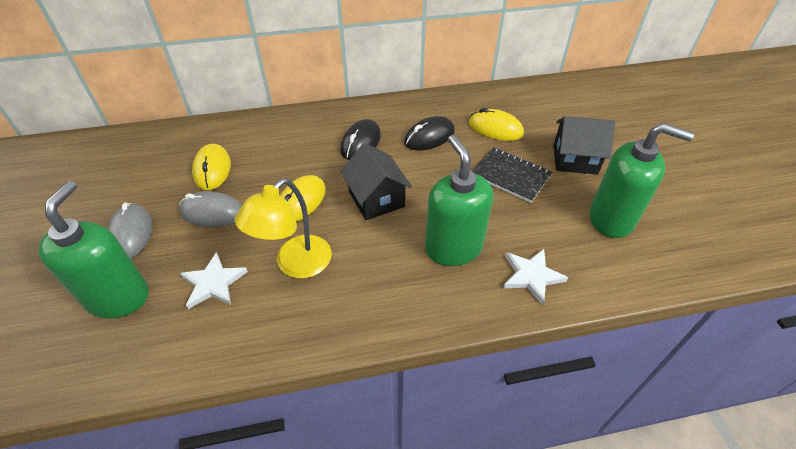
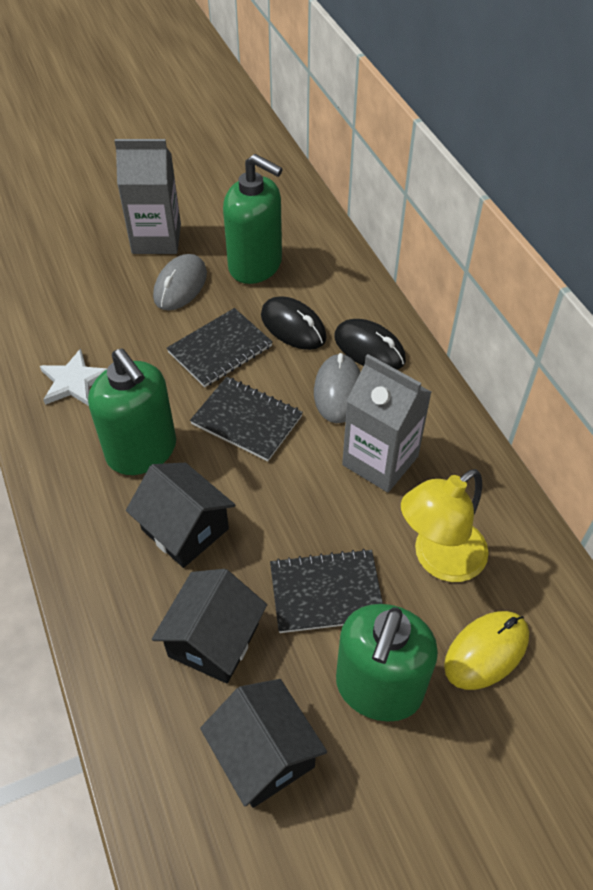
black house: 2 -> 3
black notebook: 1 -> 3
grey carton: 0 -> 2
white star: 2 -> 1
yellow mouse: 3 -> 1

